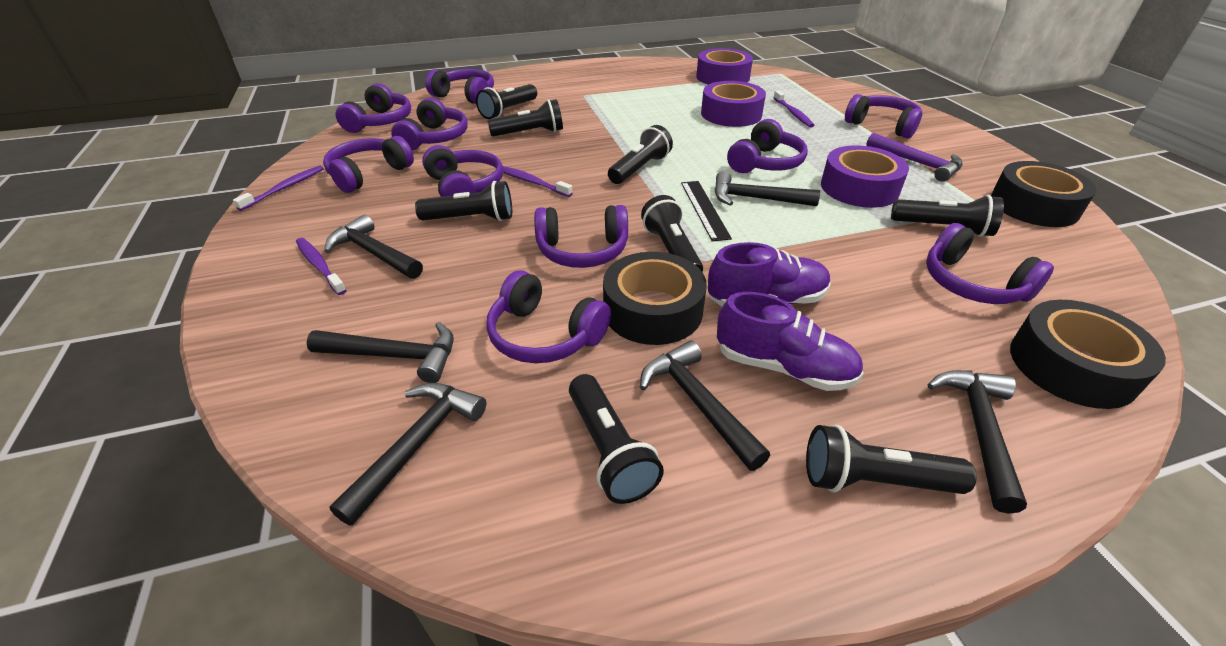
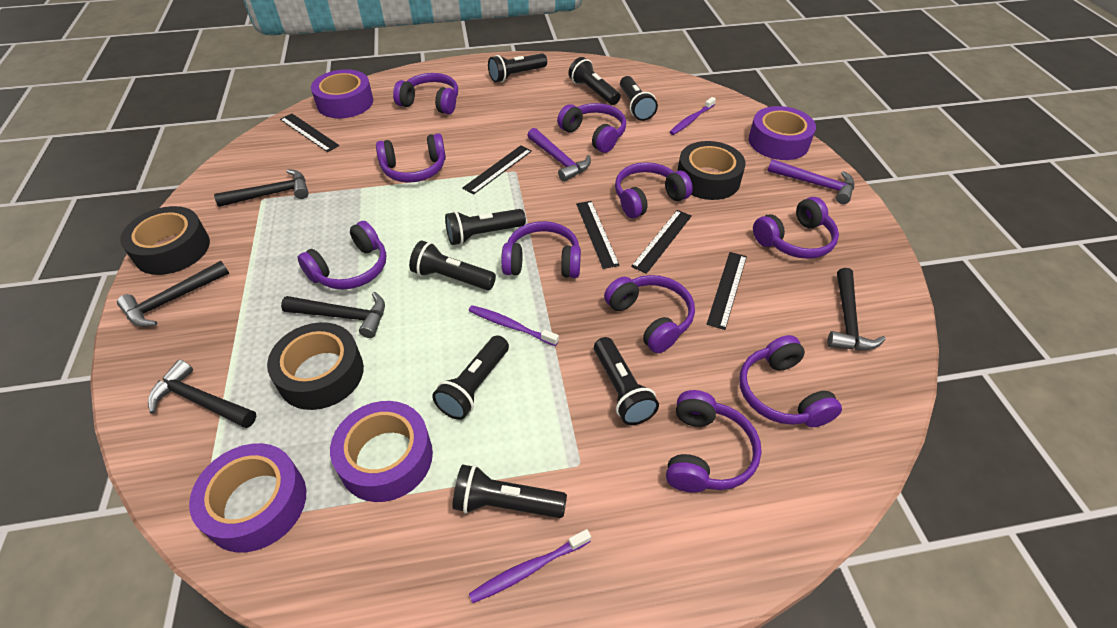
black hammer: 6 -> 5
black ruler: 1 -> 5
purple hammer: 1 -> 2
purple shoe: 2 -> 0
purple tape: 3 -> 4
purple toothbrush: 4 -> 3

